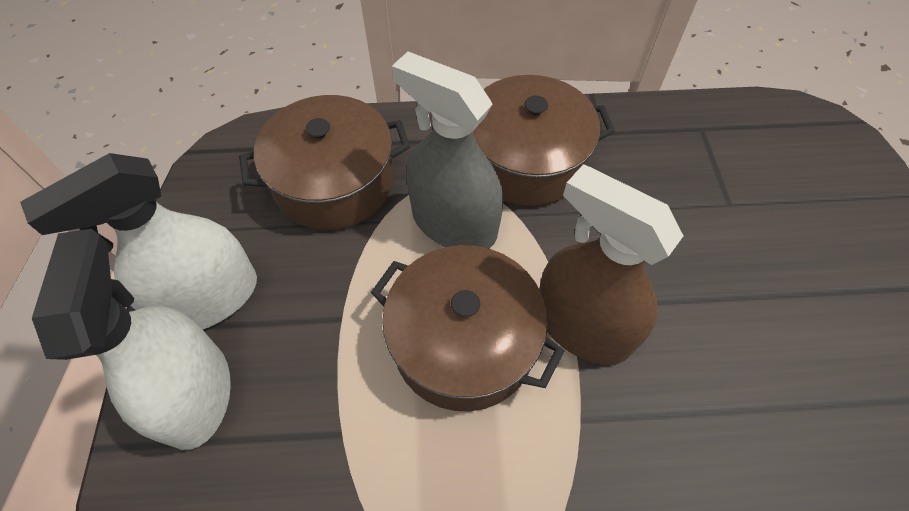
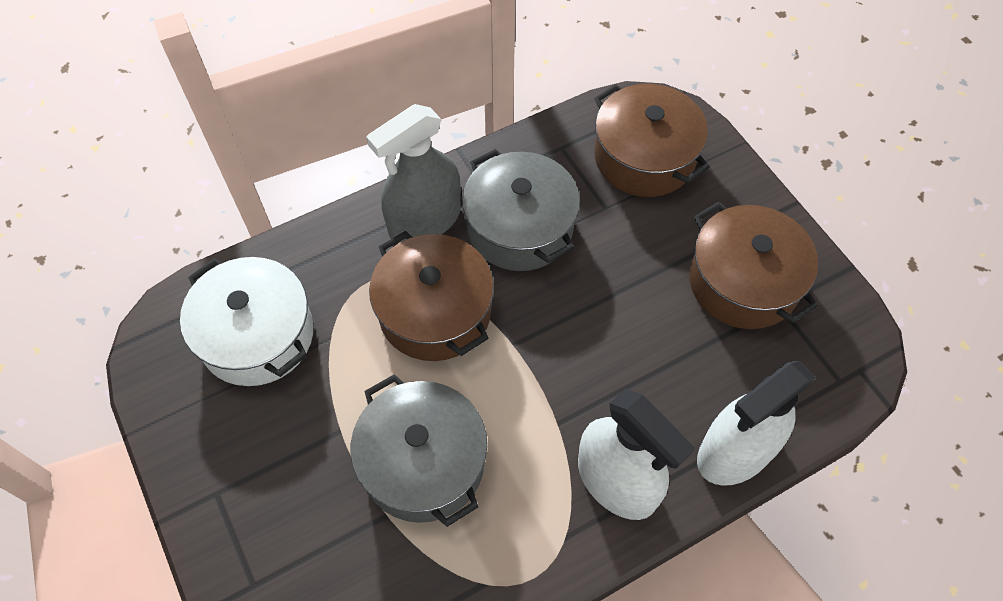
brown spray bottle: 1 -> 0
grey pot: 0 -> 2
white pot: 0 -> 1

